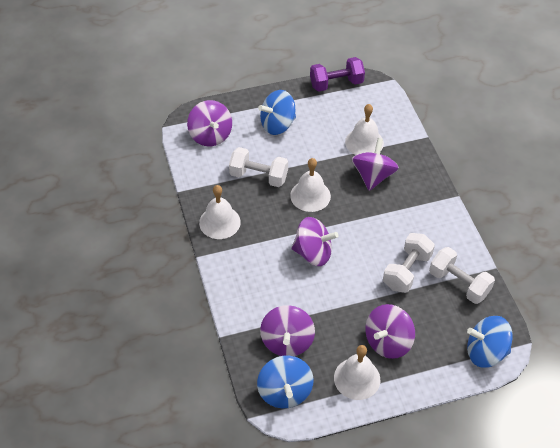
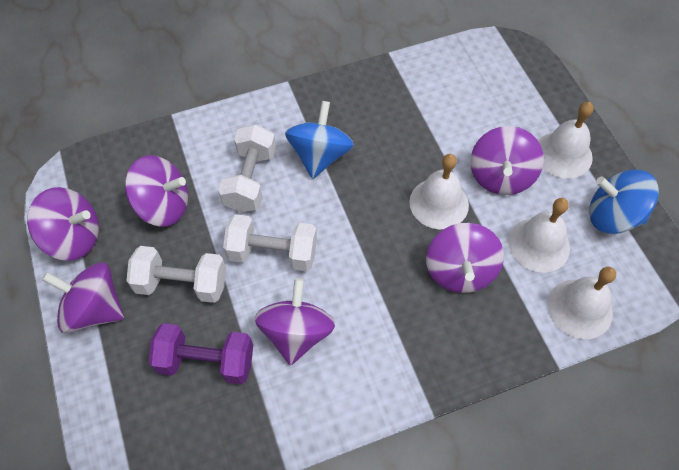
blue spinning top: 3 -> 2
purple spinning top: 5 -> 6

